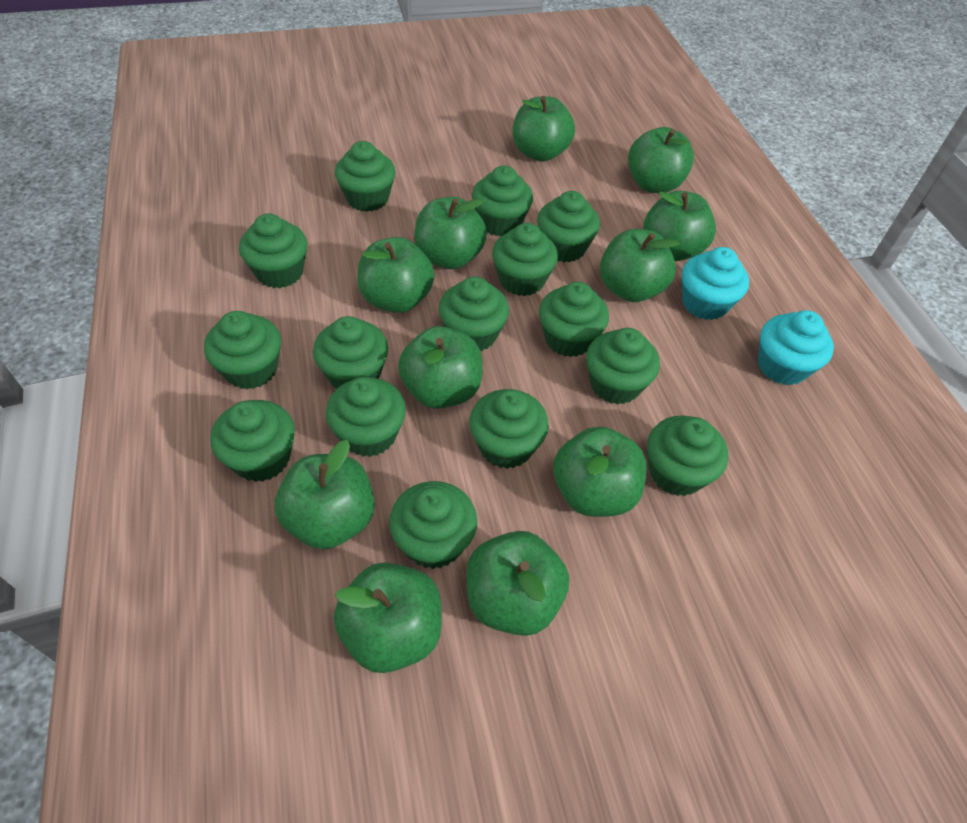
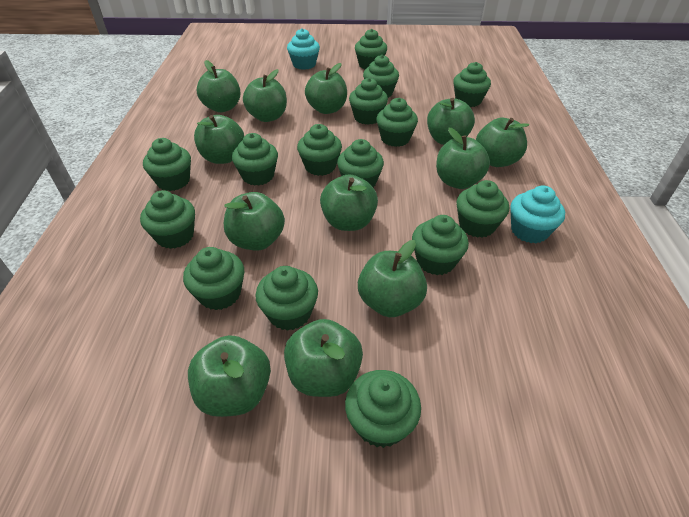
green apple: 11 -> 12

